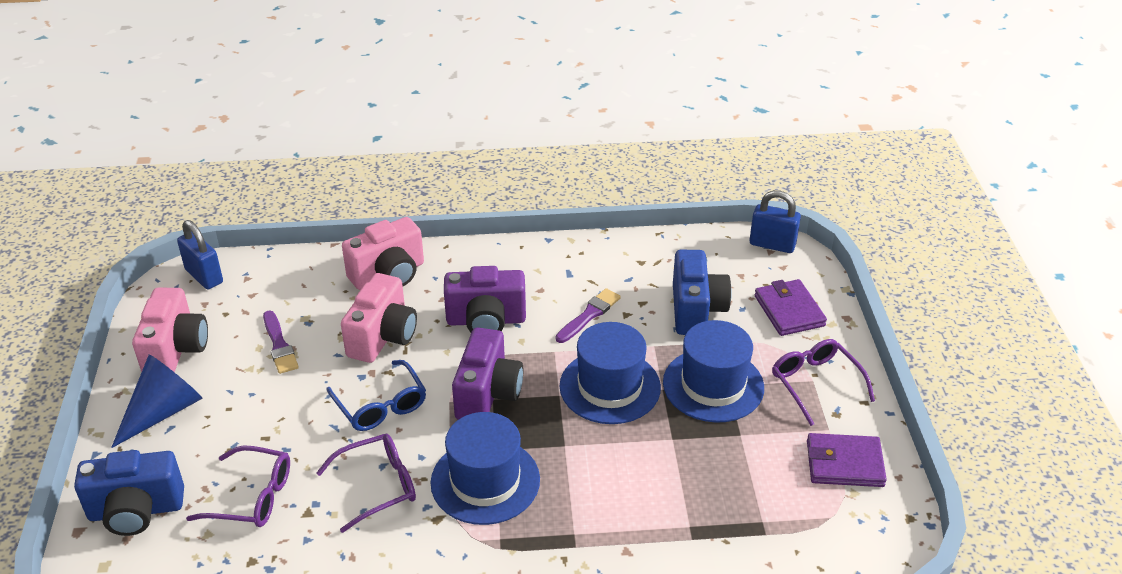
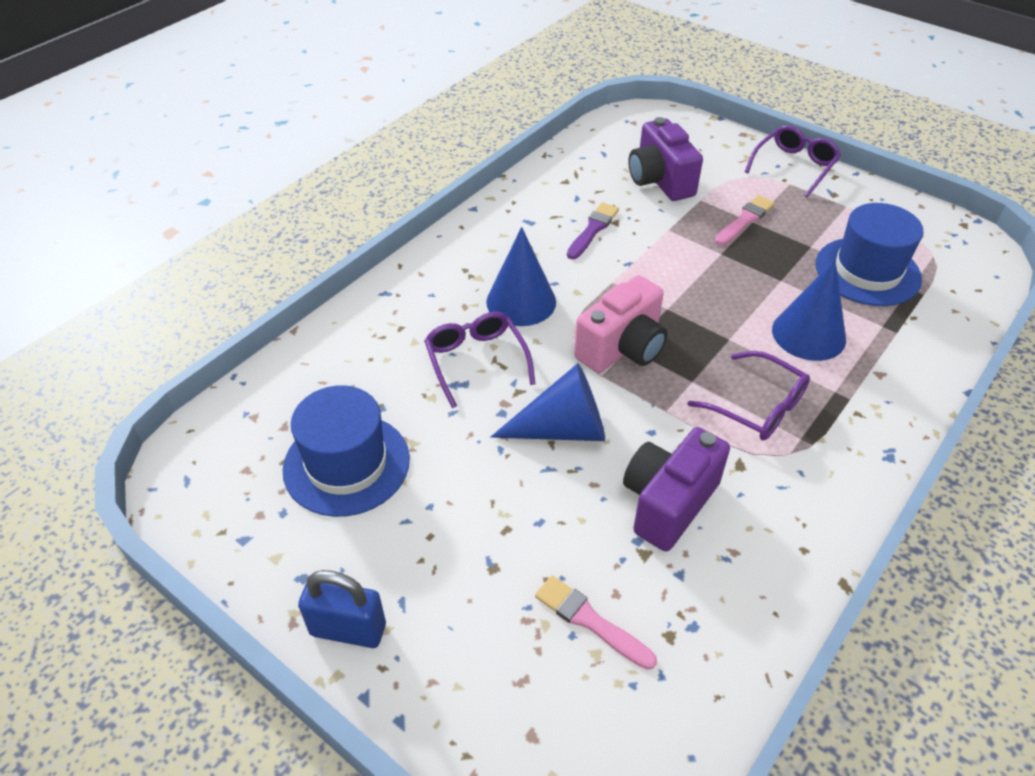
blue camera: 2 -> 0
blue cone: 1 -> 3
blue glasses: 1 -> 0
blue hat: 3 -> 2
blue padlock: 2 -> 1
pink brush: 0 -> 2
pink camera: 3 -> 1
purple brush: 2 -> 1
purple wallet: 2 -> 0

